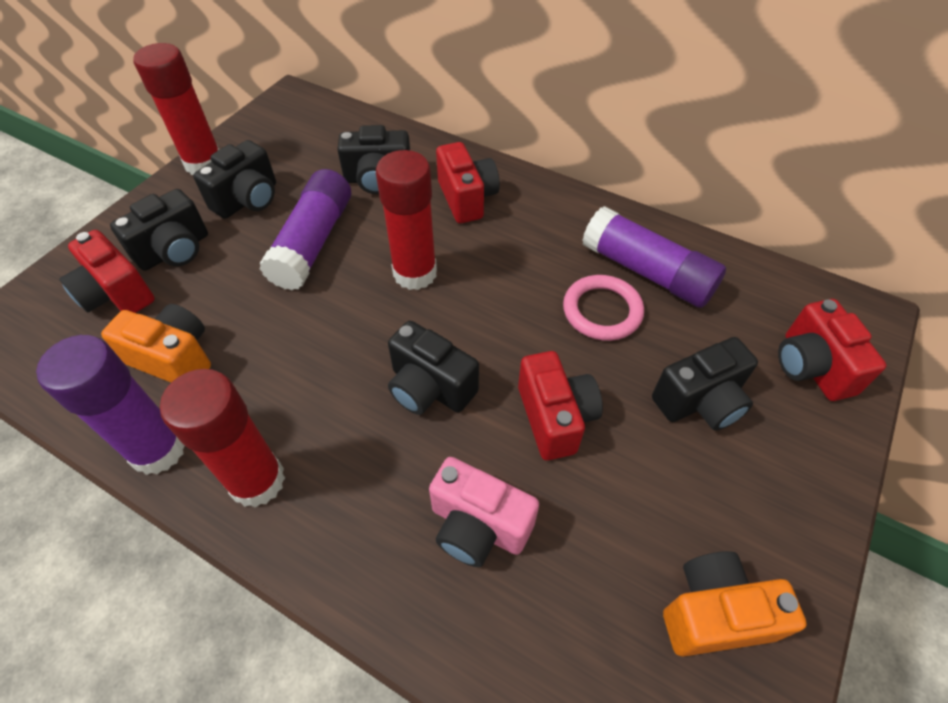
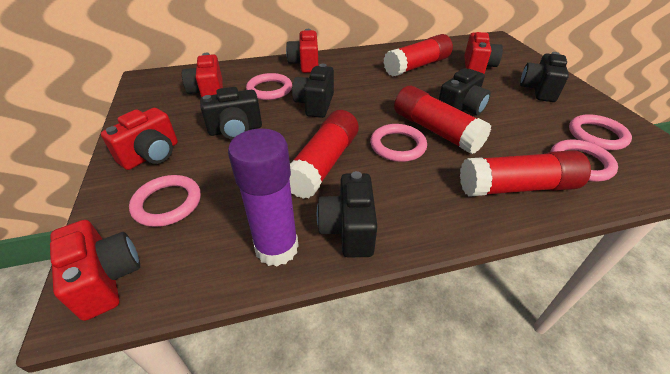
orange camera: 2 -> 0
pink camera: 1 -> 0
pink ring: 1 -> 5
purple glue stick: 3 -> 1
red camera: 4 -> 5
red glue stick: 3 -> 4

